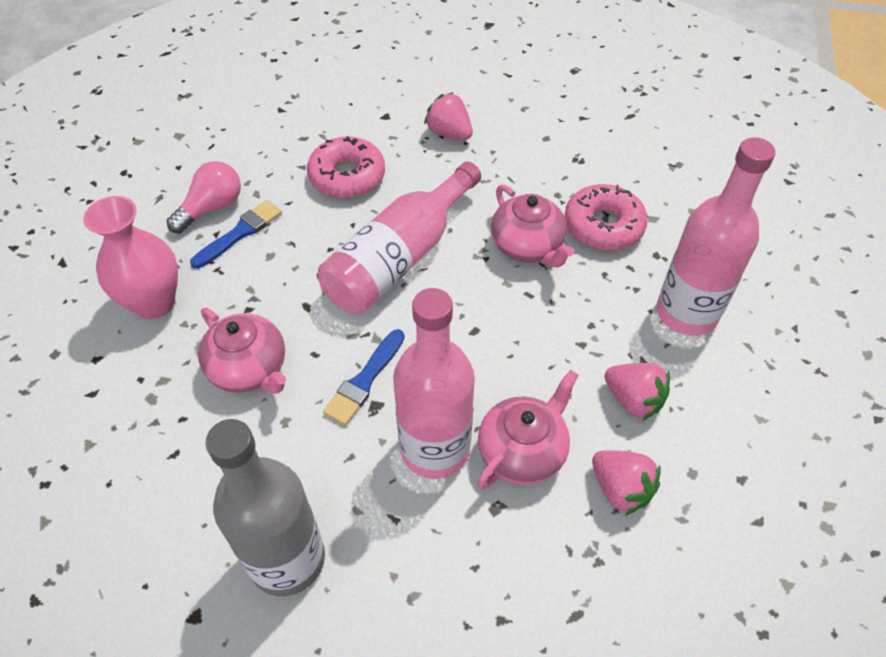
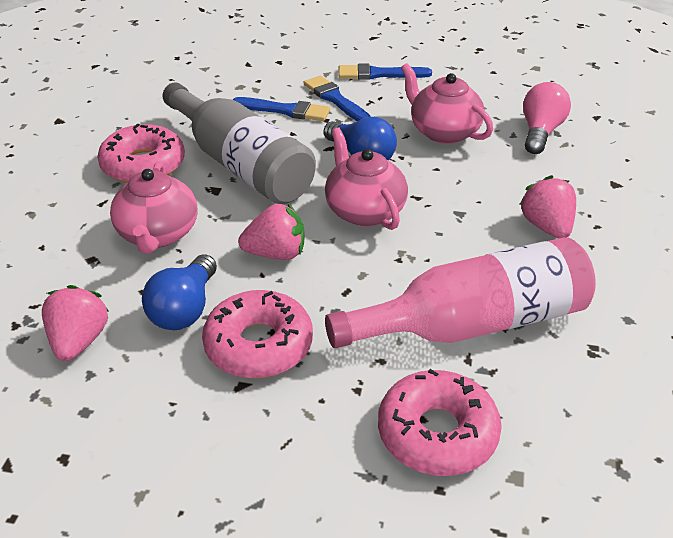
blue brush: 2 -> 3
blue light bulb: 0 -> 2
pink bottle: 3 -> 1
pink donut: 2 -> 3
pink vase: 1 -> 0

